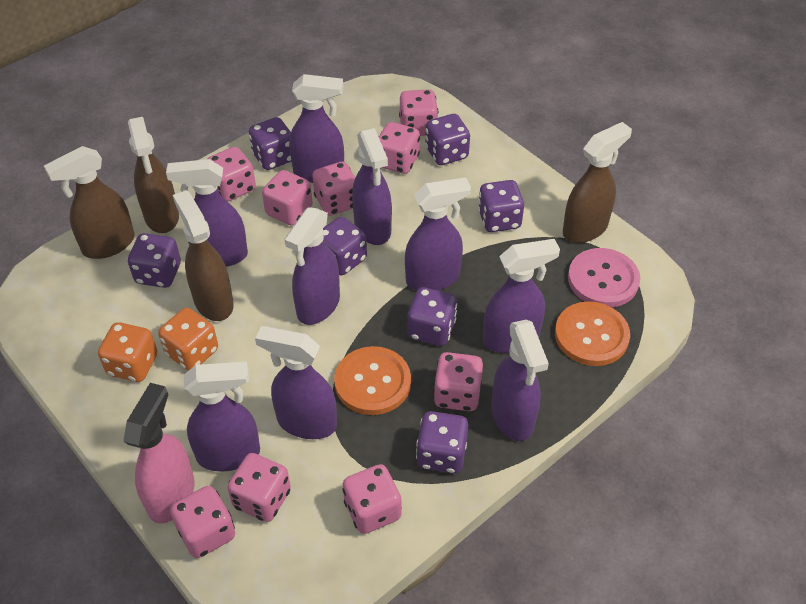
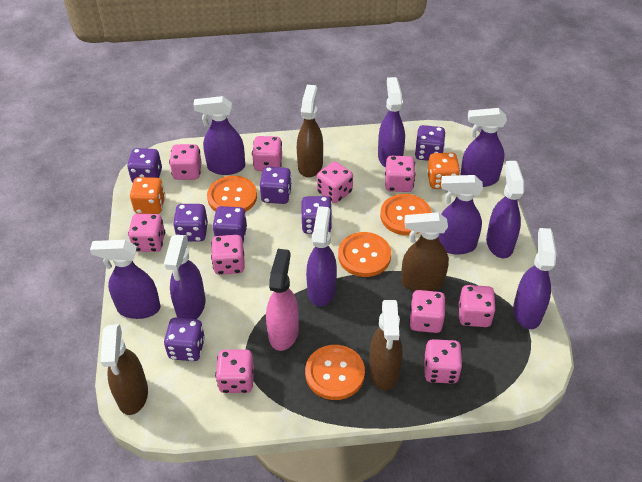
orange button: 2 -> 4
pink button: 1 -> 0
pink dice: 9 -> 10

